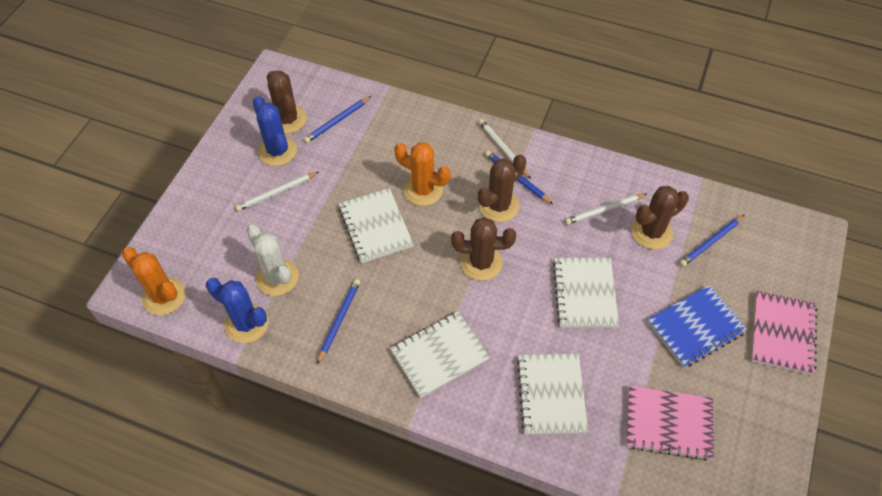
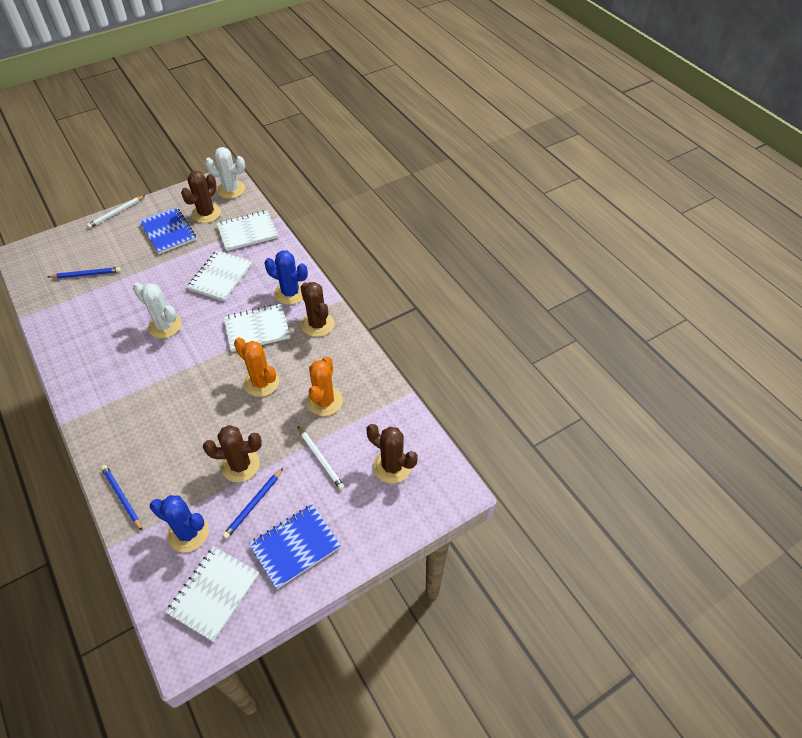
blue notebook: 1 -> 2
blue pencil: 4 -> 3
pink notebook: 2 -> 0
white cactus: 1 -> 2
white pencil: 3 -> 2

